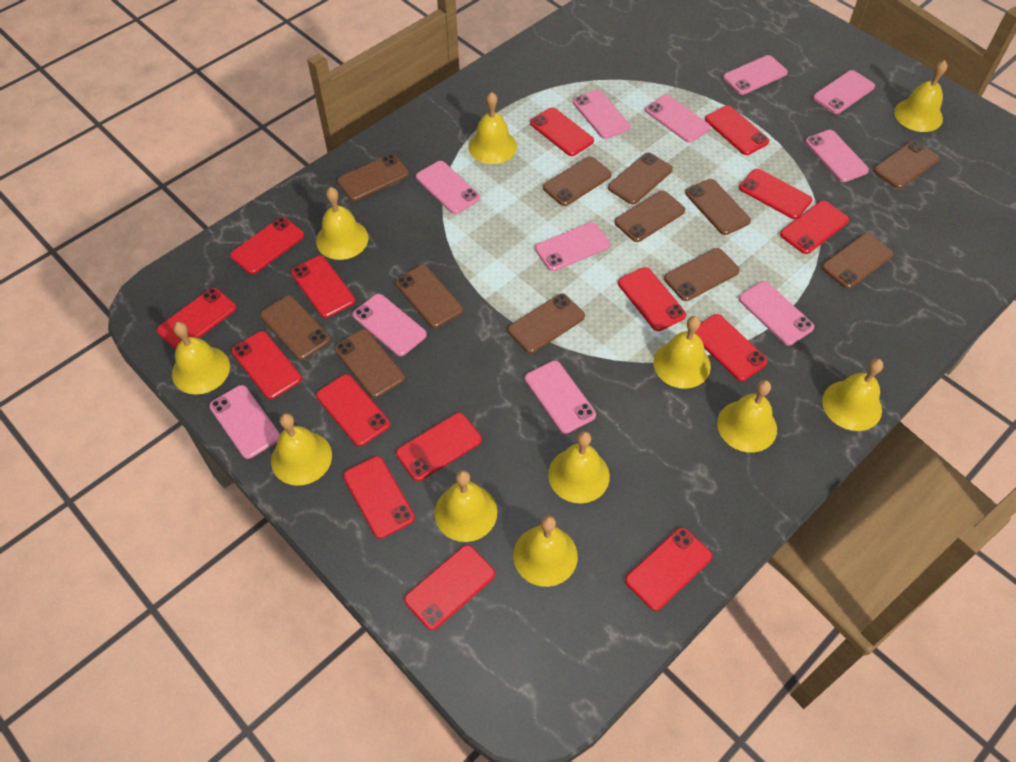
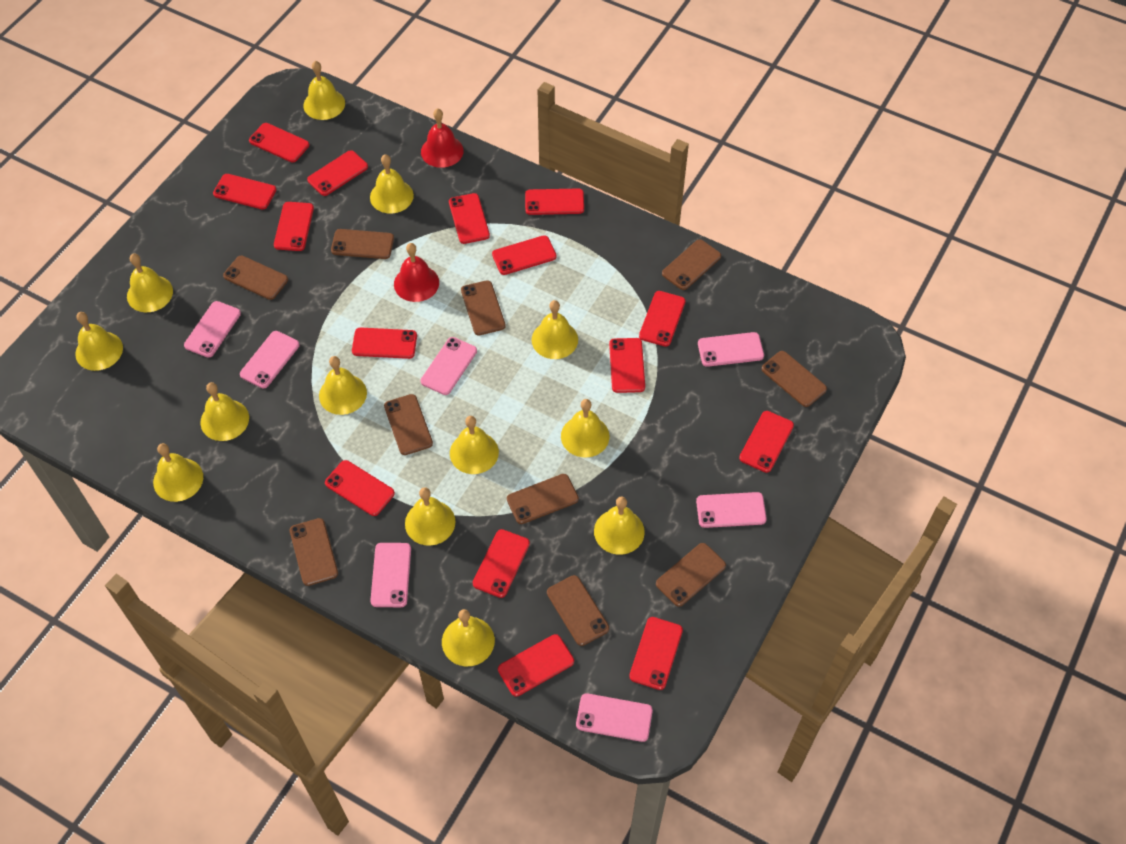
brown phone: 12 -> 10
pink phone: 11 -> 7
red bell: 0 -> 2
yellow bell: 11 -> 13

